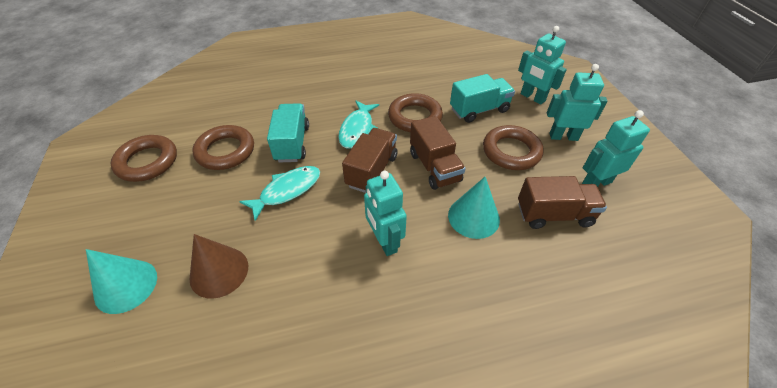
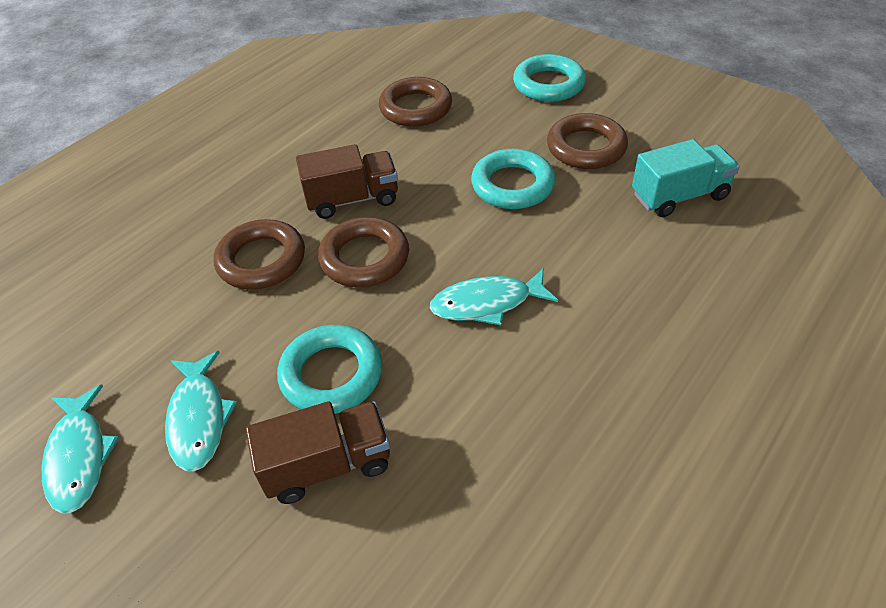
brown cone: 1 -> 0
brown truck: 3 -> 2
turquoise cone: 2 -> 0
turquoise fish: 2 -> 3
turquoise ring: 0 -> 3
turquoise robot: 4 -> 0
turquoise truck: 2 -> 1

